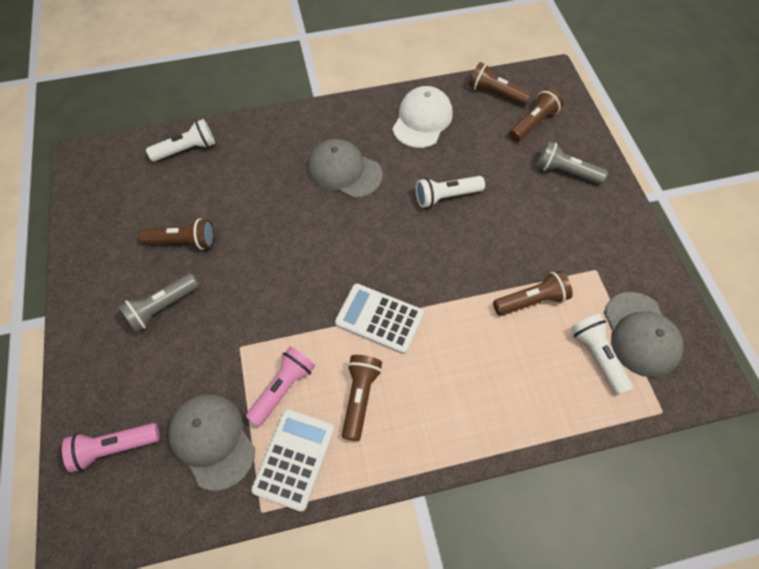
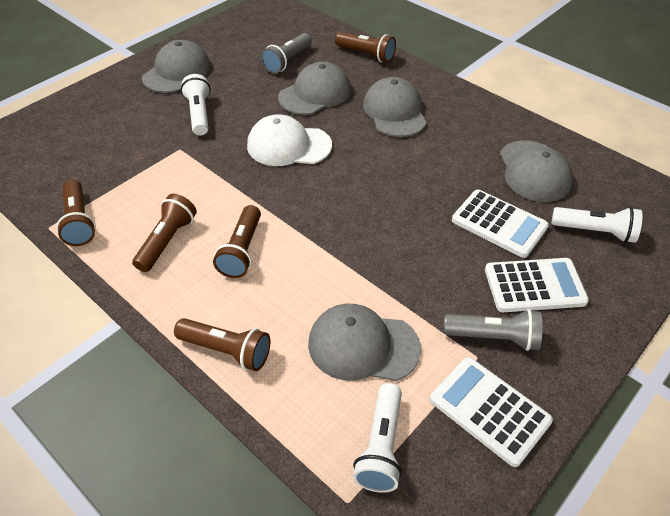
grey cap: 3 -> 5
pink flashlight: 2 -> 0
white calculator: 2 -> 3

